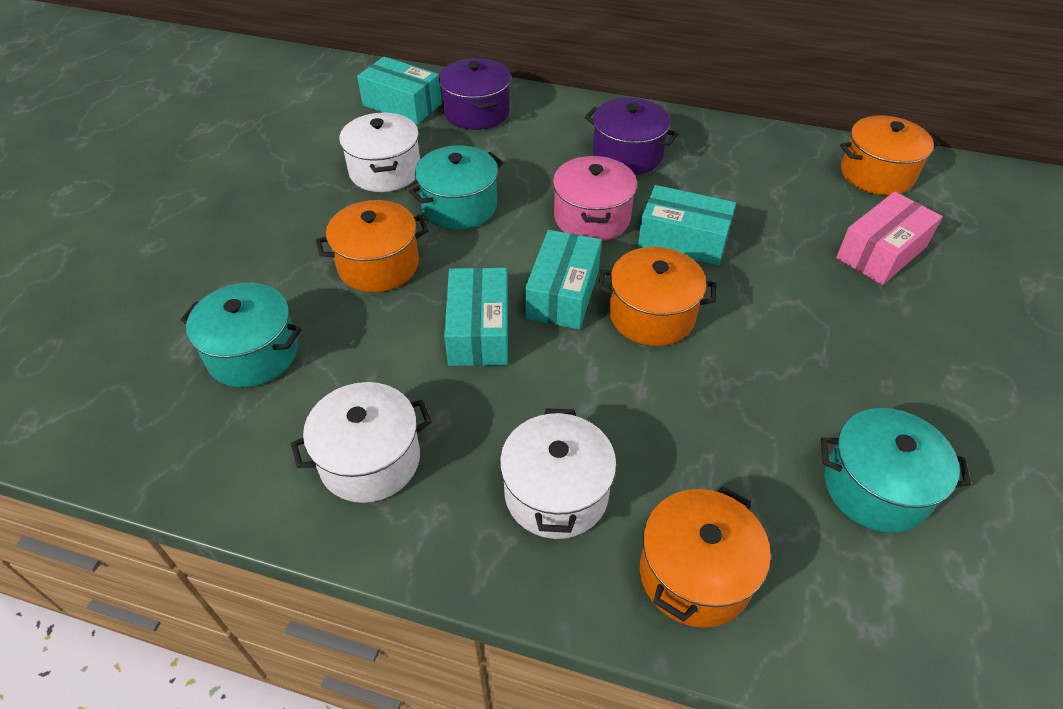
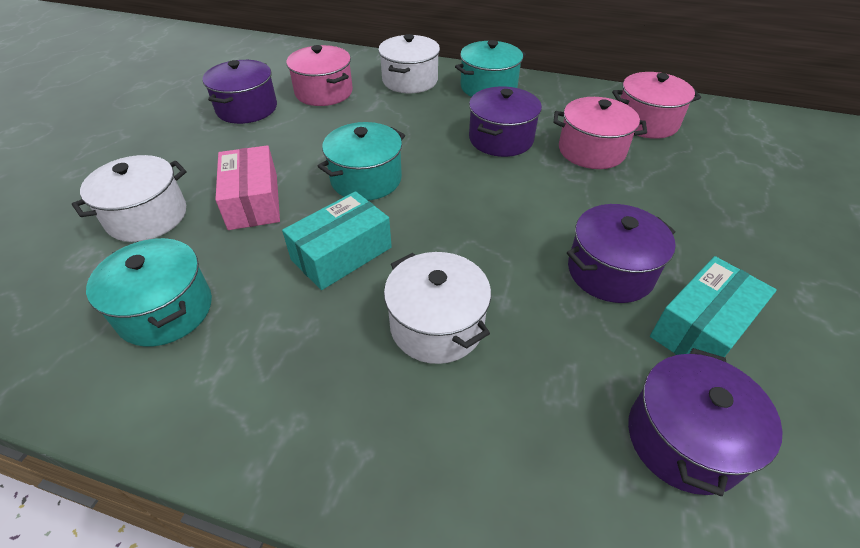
orange pot: 4 -> 0
pink pot: 1 -> 3
purple pot: 2 -> 4
turquoise box: 4 -> 2

